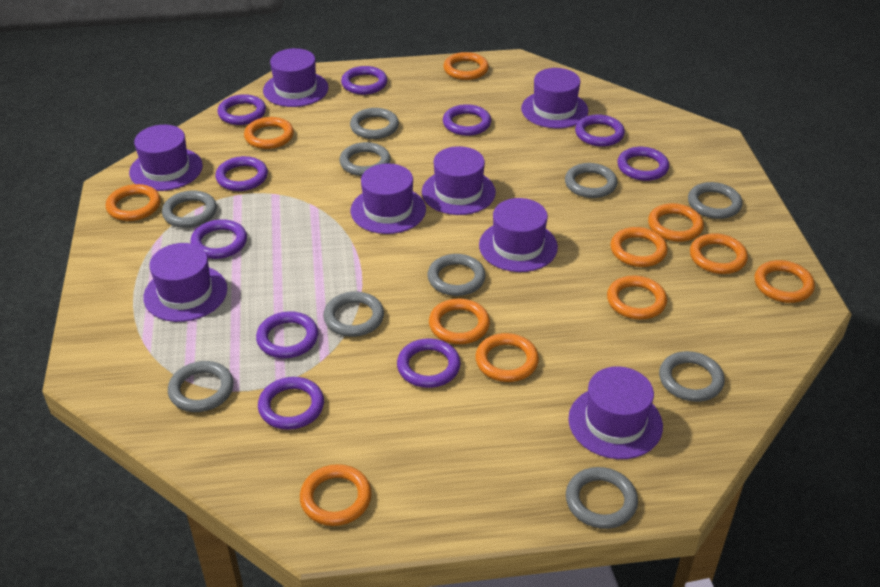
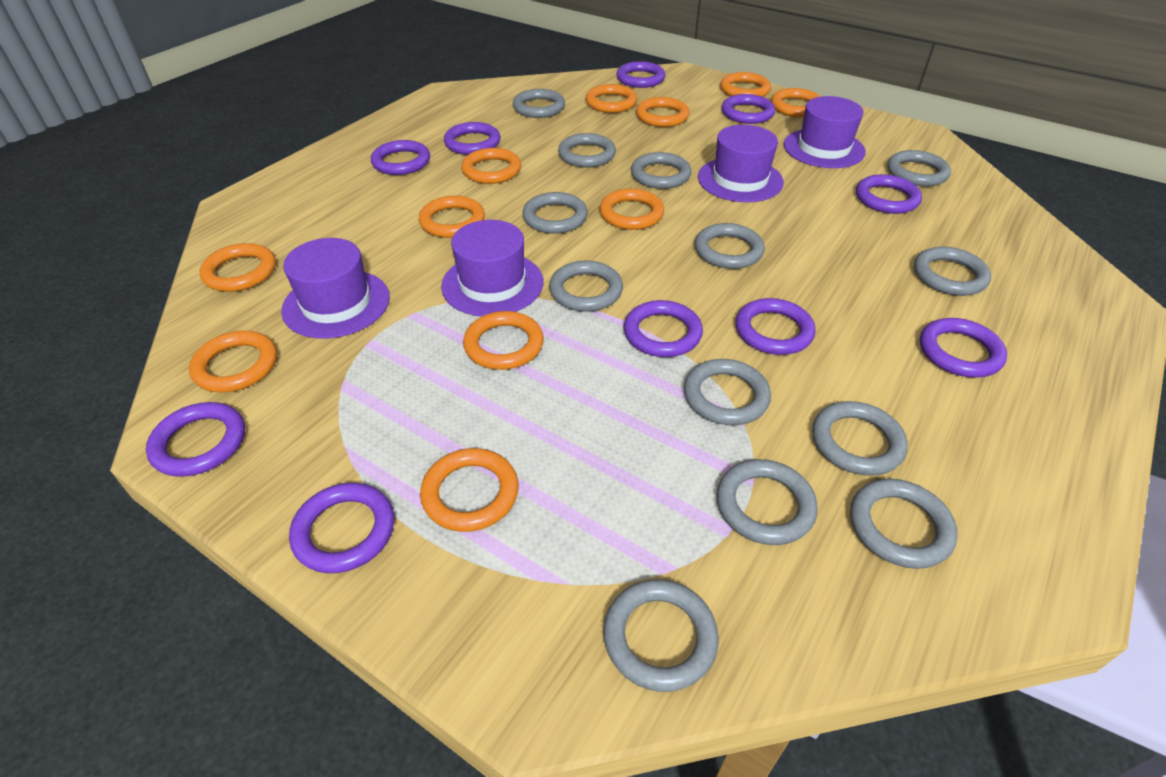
grey ring: 10 -> 13
purple hat: 8 -> 4

